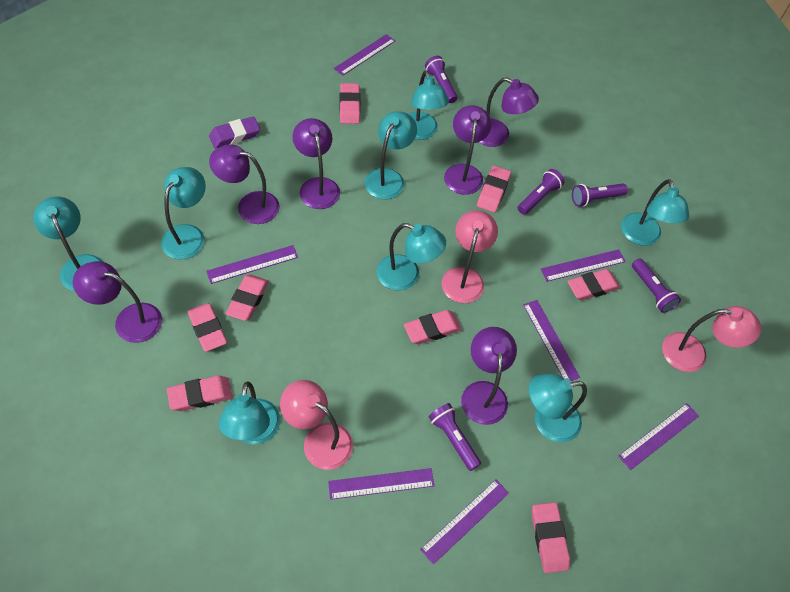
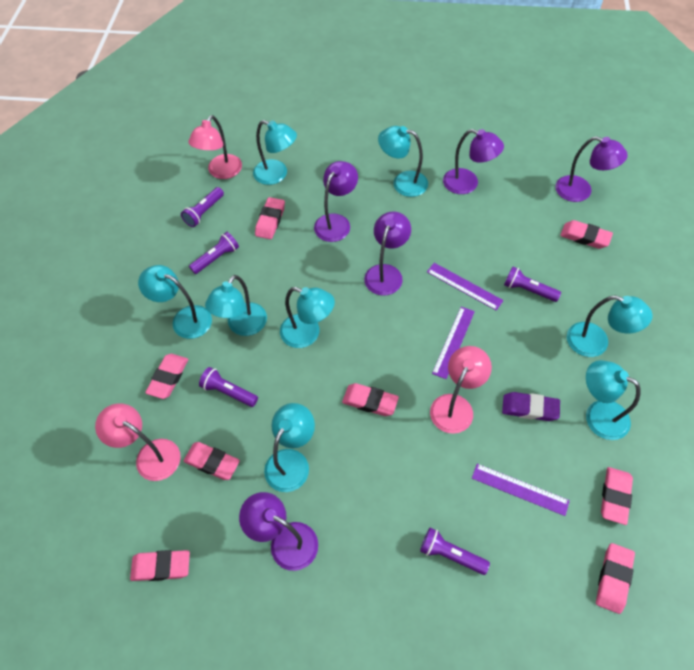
purple lamp: 6 -> 5
purple ruler: 7 -> 3

